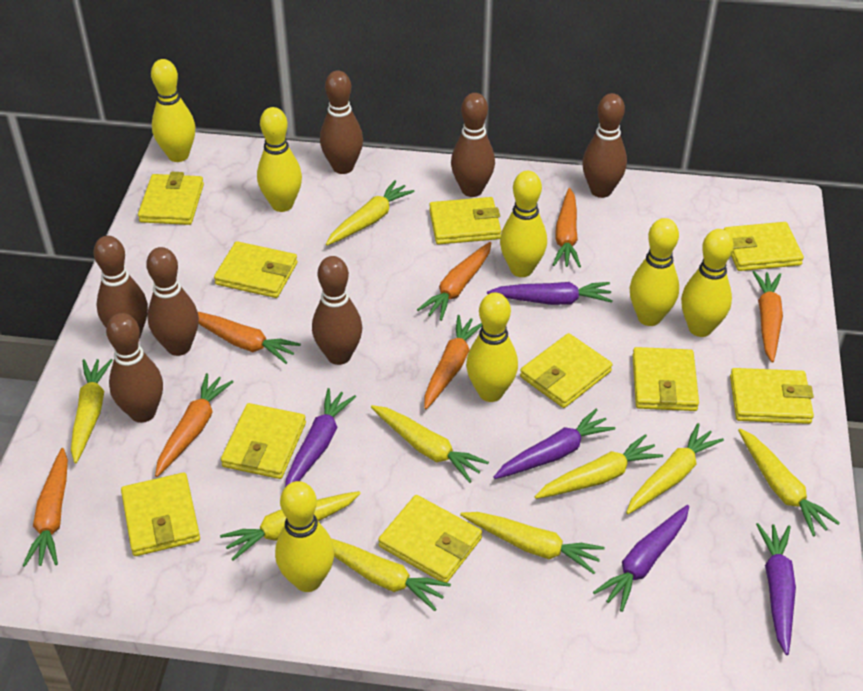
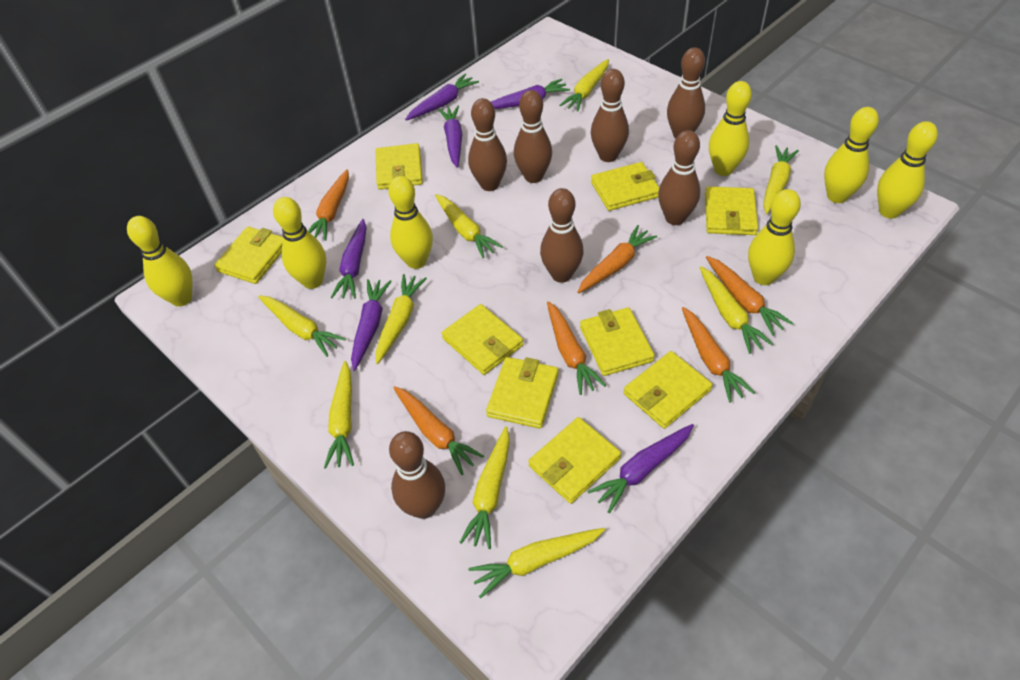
orange carrot: 7 -> 6
purple carrot: 5 -> 6
yellow wallet: 10 -> 9

